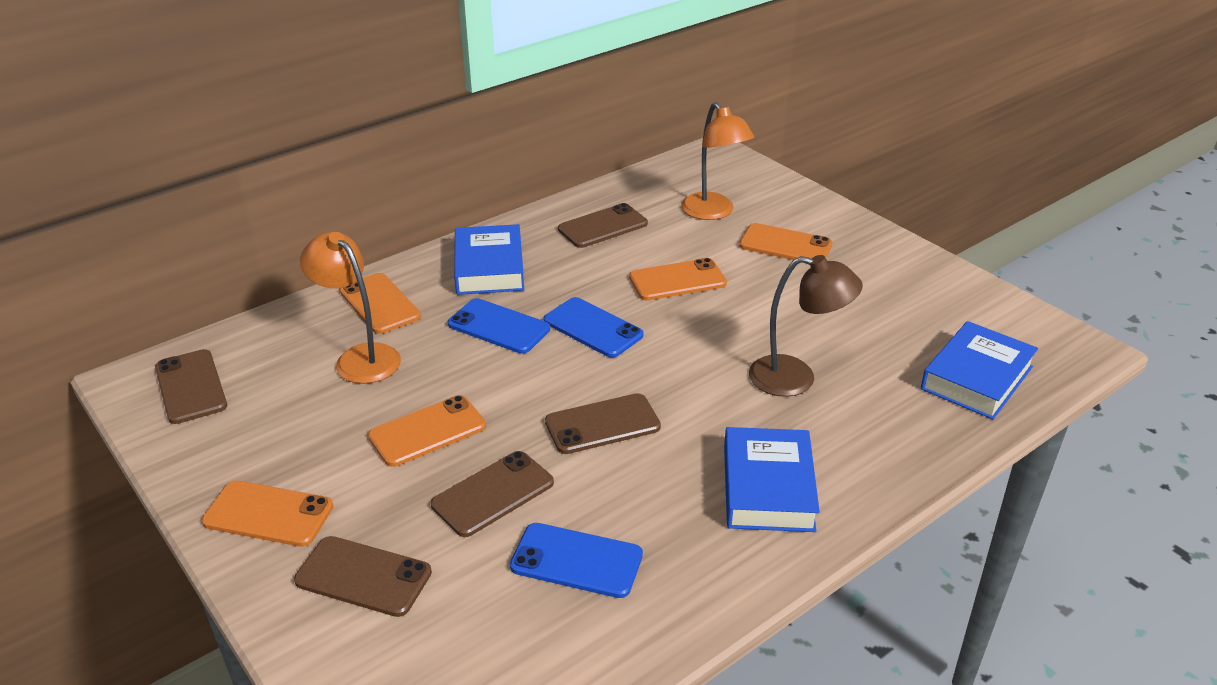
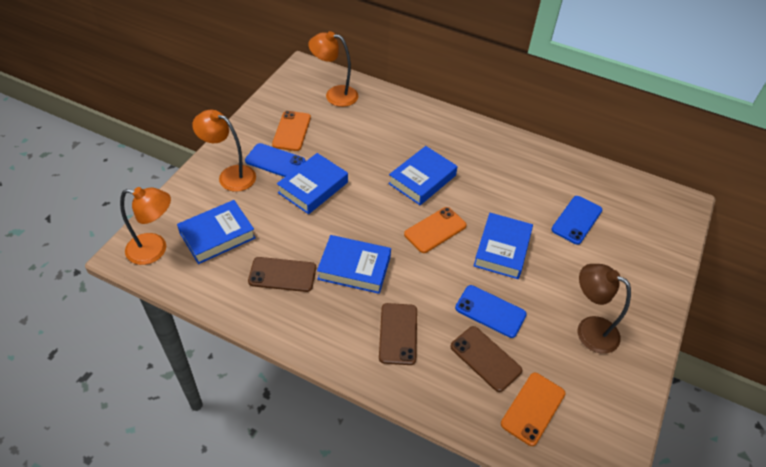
blue book: 3 -> 5
brown phone: 5 -> 3
orange lamp: 2 -> 3
orange phone: 5 -> 3

